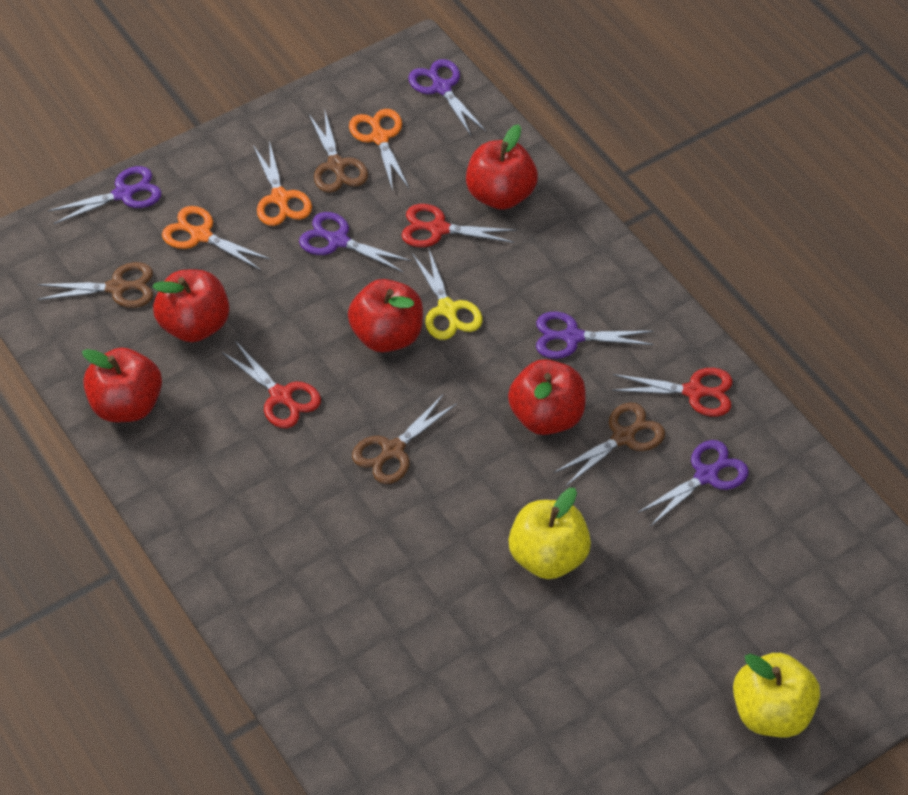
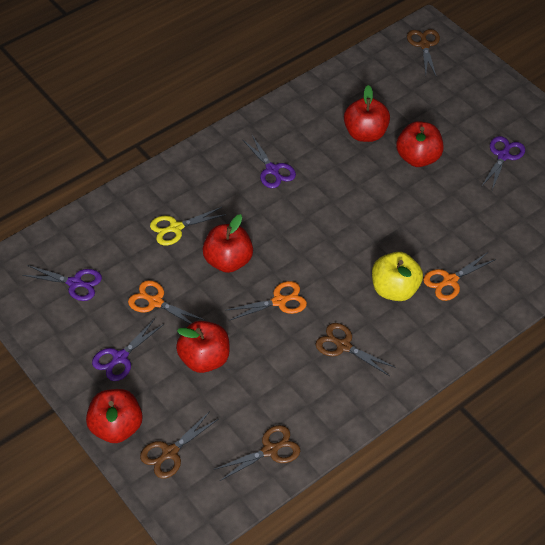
purple scissors: 5 -> 4
red scissors: 3 -> 0
yellow apple: 2 -> 1

